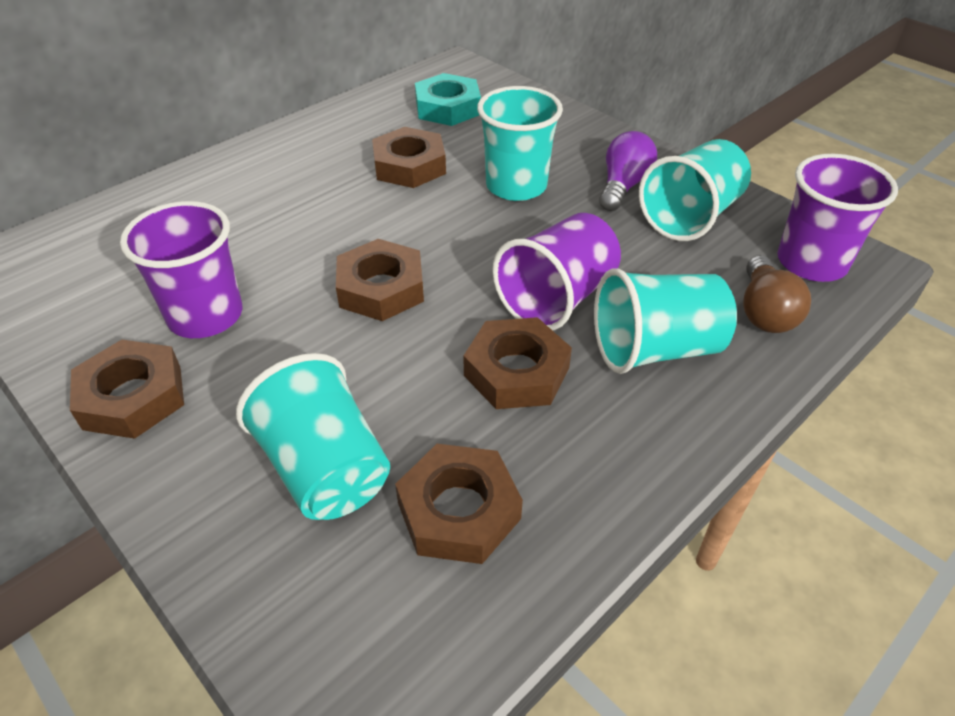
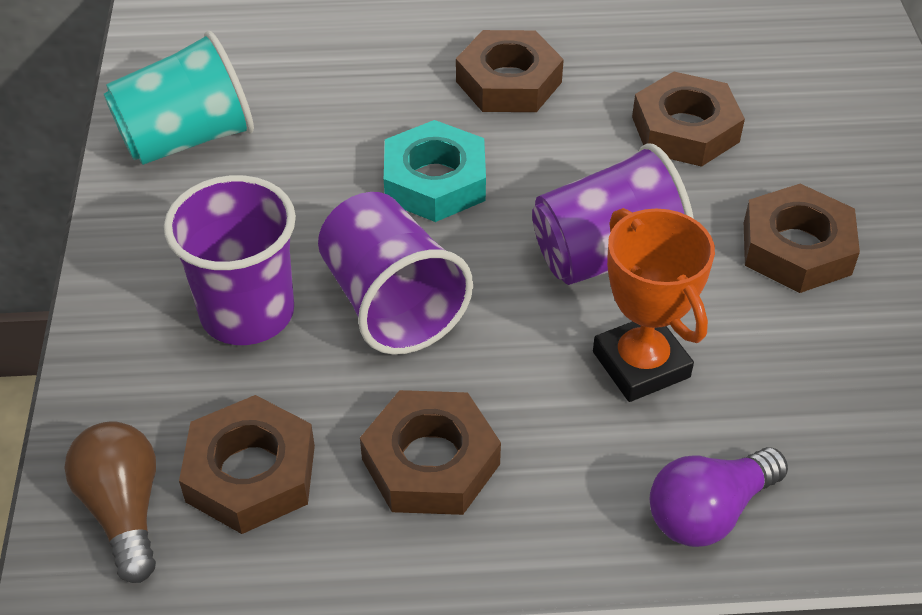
orange trophy: 0 -> 1
turquoise cup: 4 -> 1

